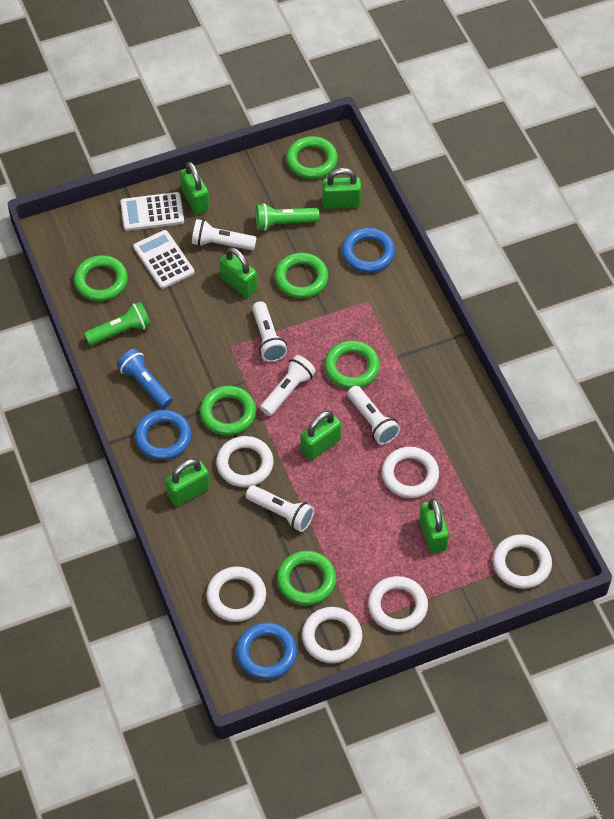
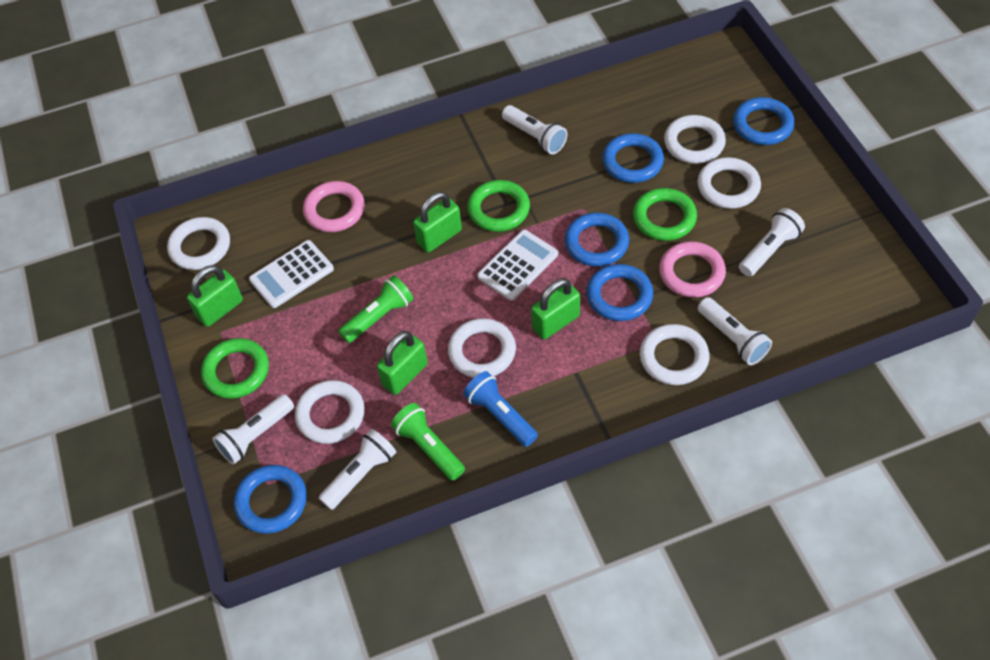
blue ring: 3 -> 5
green padlock: 6 -> 4
green ring: 6 -> 3
pink ring: 0 -> 2

